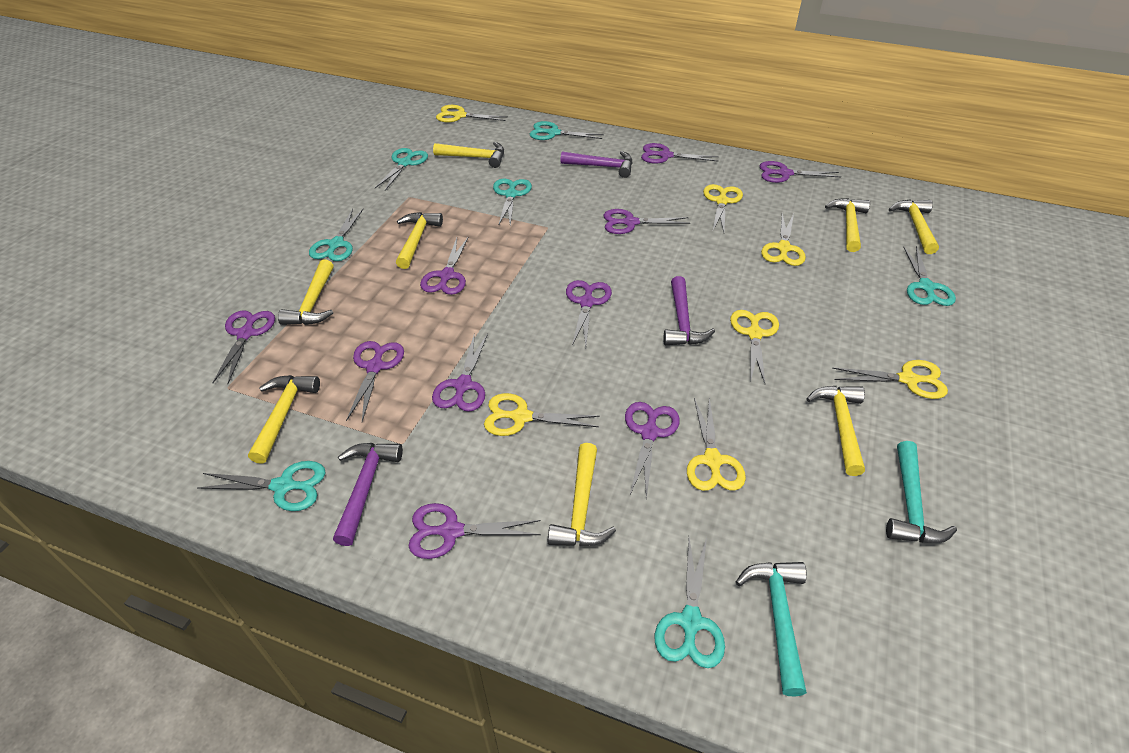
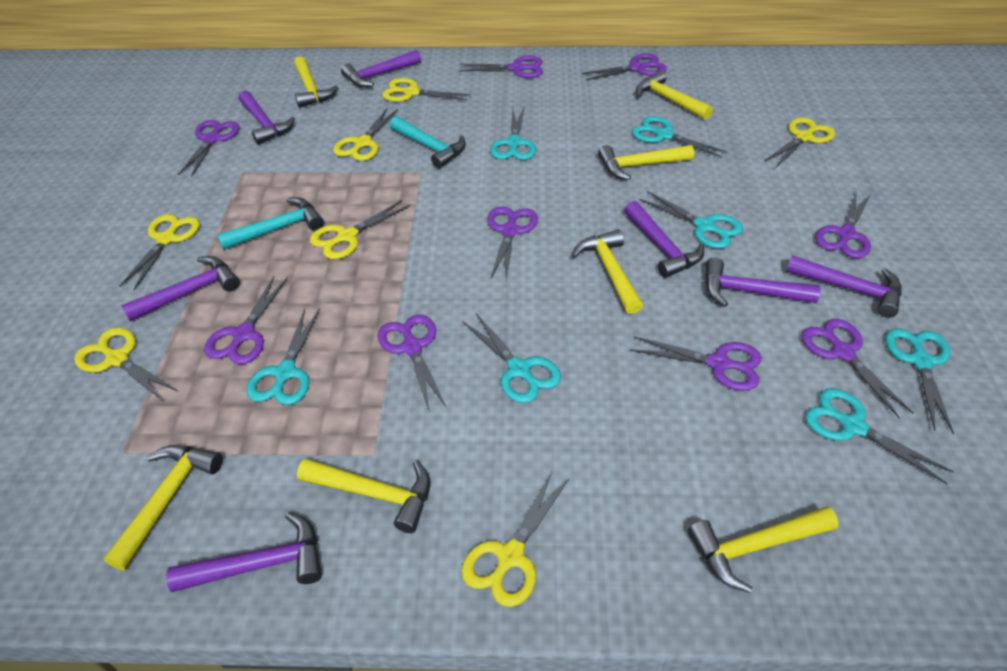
purple hammer: 3 -> 7
purple scissors: 10 -> 9
yellow hammer: 8 -> 7

